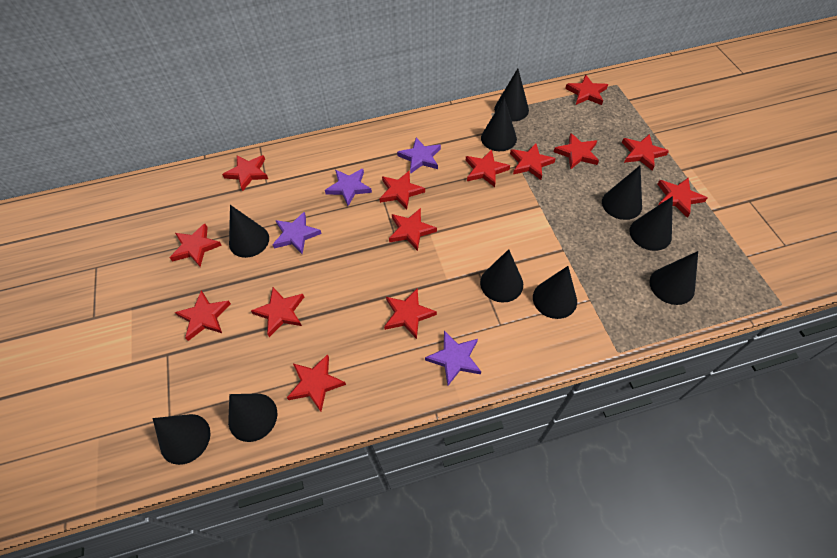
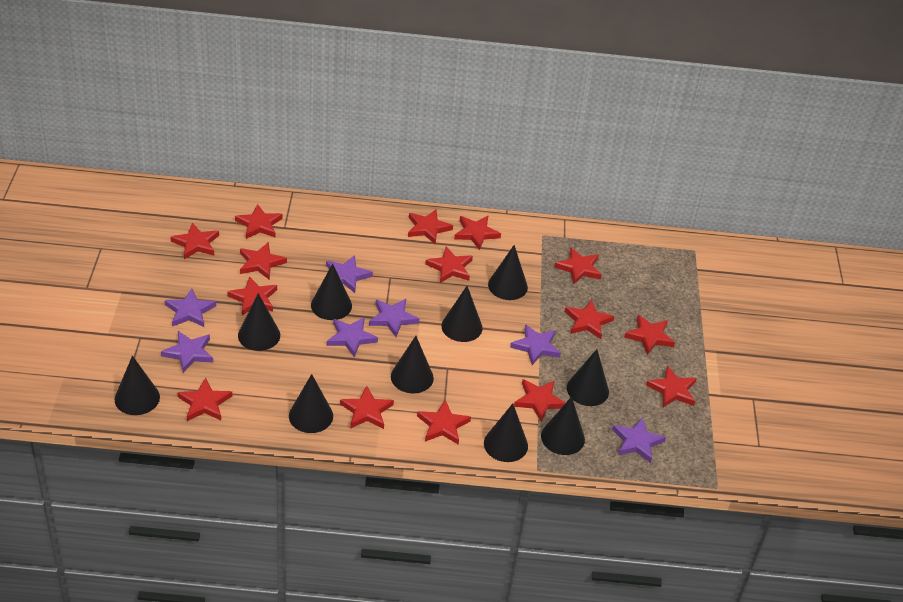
purple star: 4 -> 7
red star: 14 -> 15

